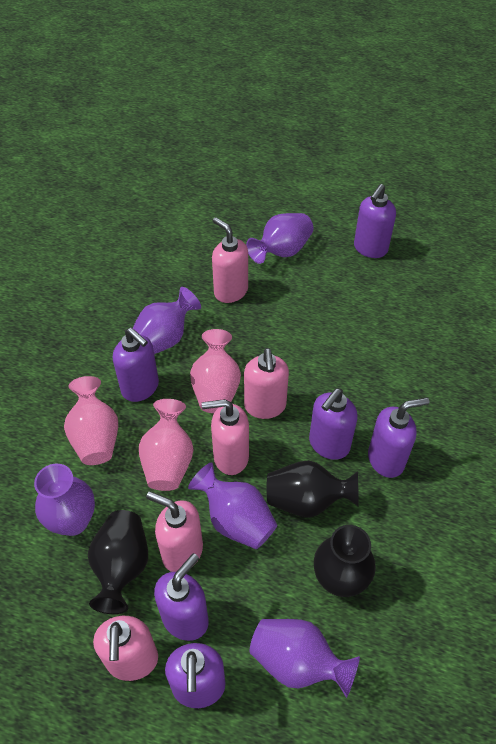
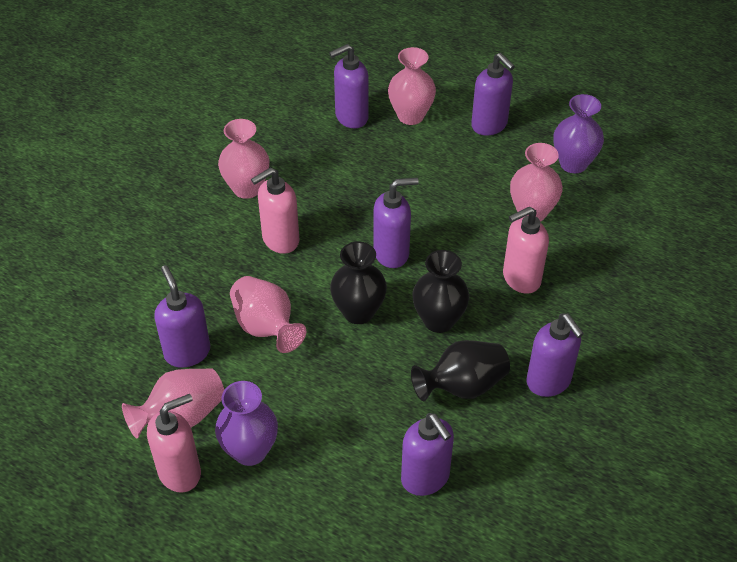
pink soap dispenser: 5 -> 3
pink vase: 3 -> 5
purple vase: 5 -> 2

